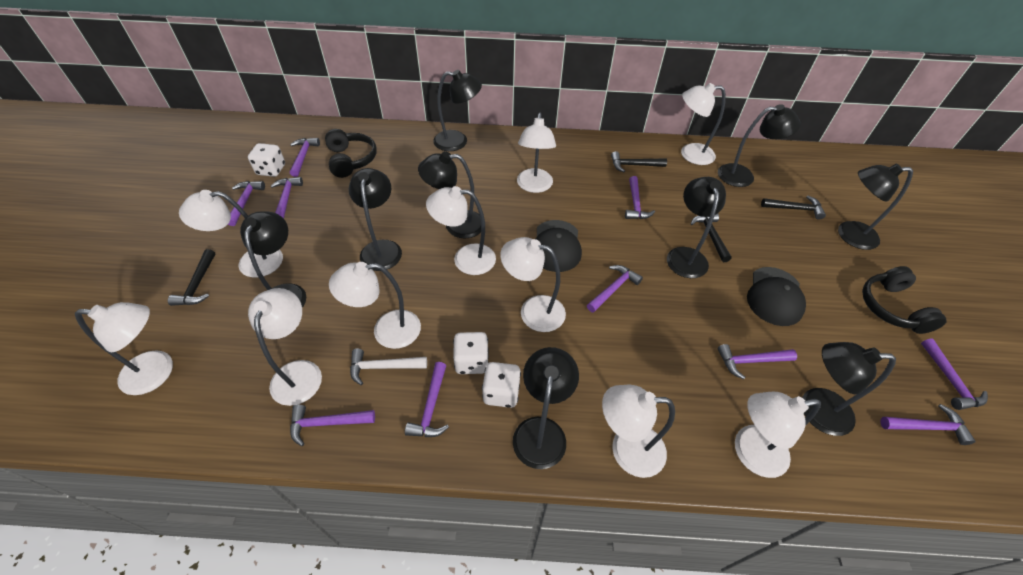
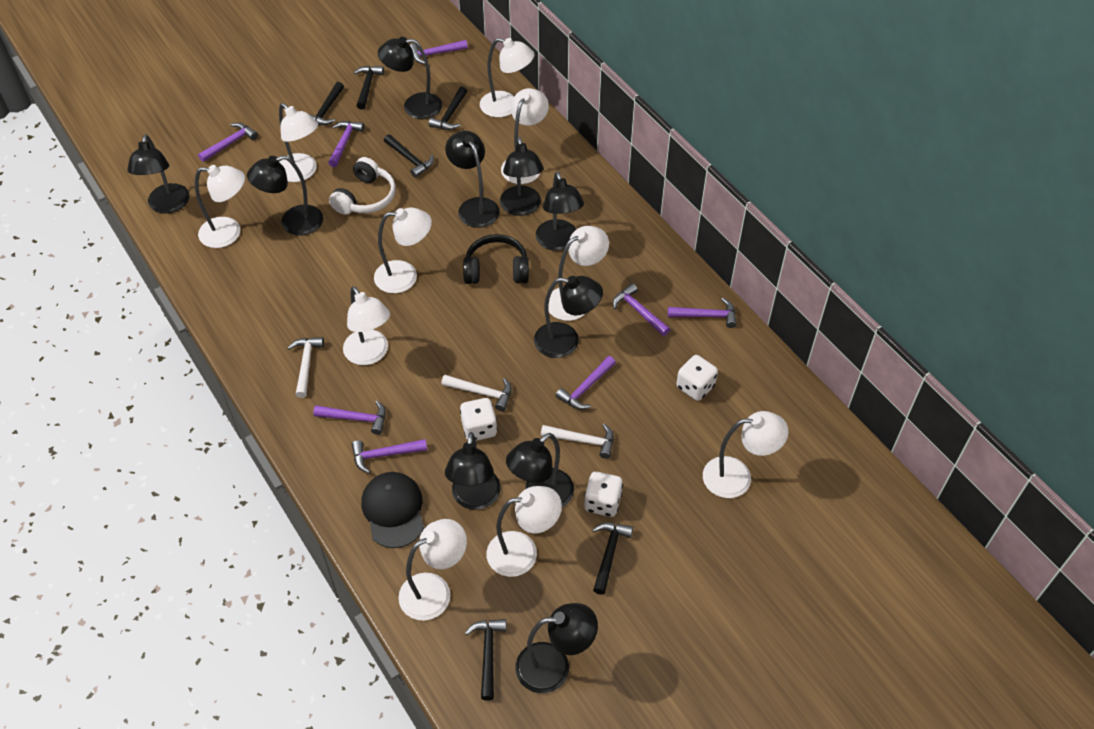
black cap: 2 -> 1
black hammer: 4 -> 6
black headphones: 2 -> 1
black lamp: 9 -> 10
purple hammer: 10 -> 8
white hammer: 1 -> 3
white headphones: 0 -> 1

